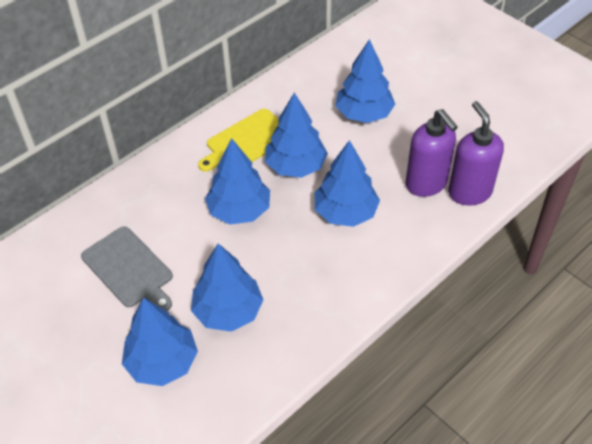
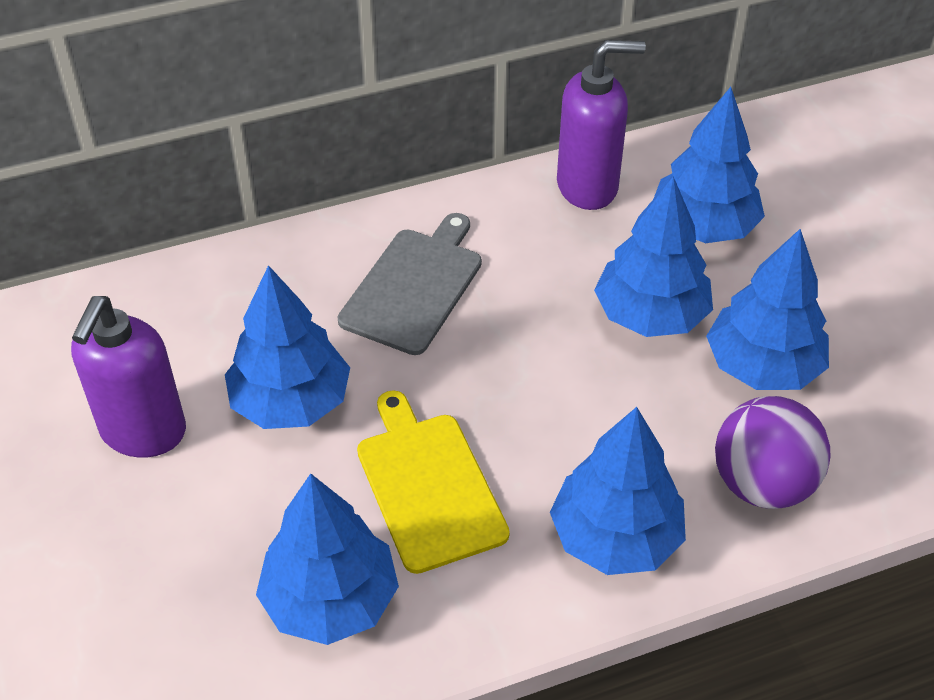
purple ball: 0 -> 1

